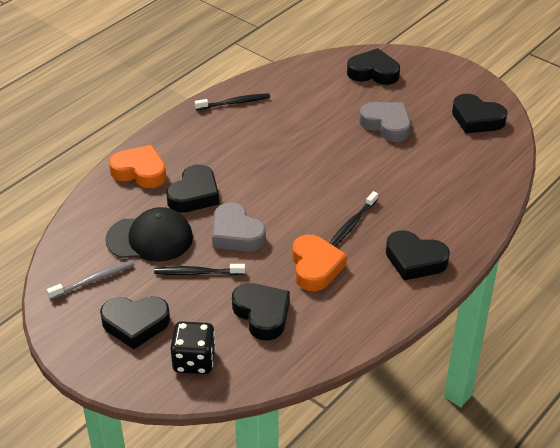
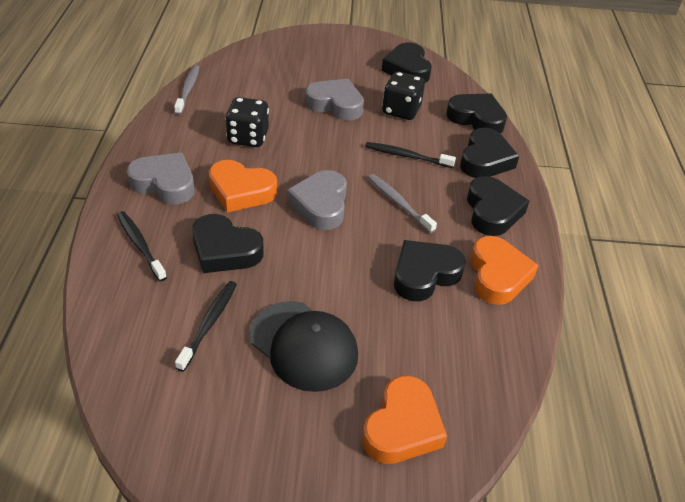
black dice: 1 -> 2
grey heart: 2 -> 3
grey toothbrush: 1 -> 2
orange heart: 2 -> 3

